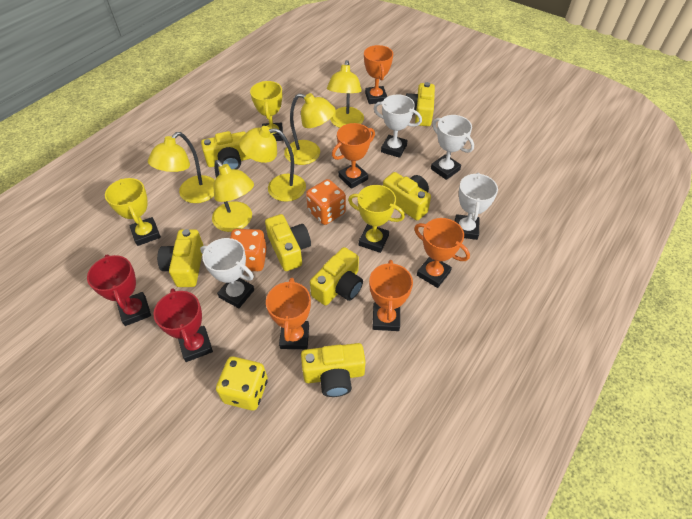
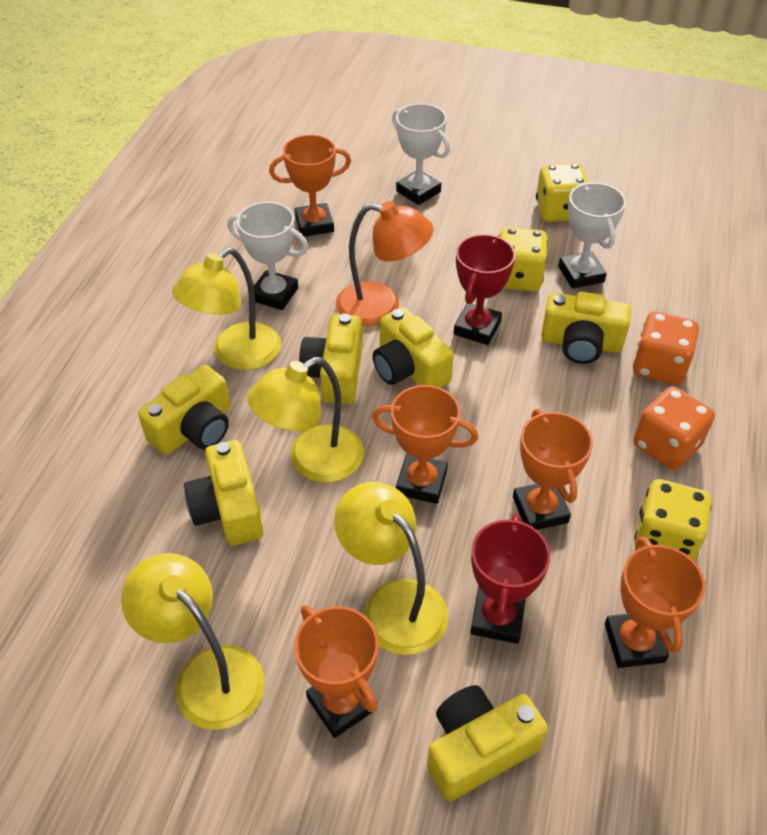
orange lamp: 0 -> 1
white trophy: 4 -> 3
yellow camera: 7 -> 6
yellow dice: 1 -> 3
yellow lamp: 5 -> 4
yellow trophy: 3 -> 0

